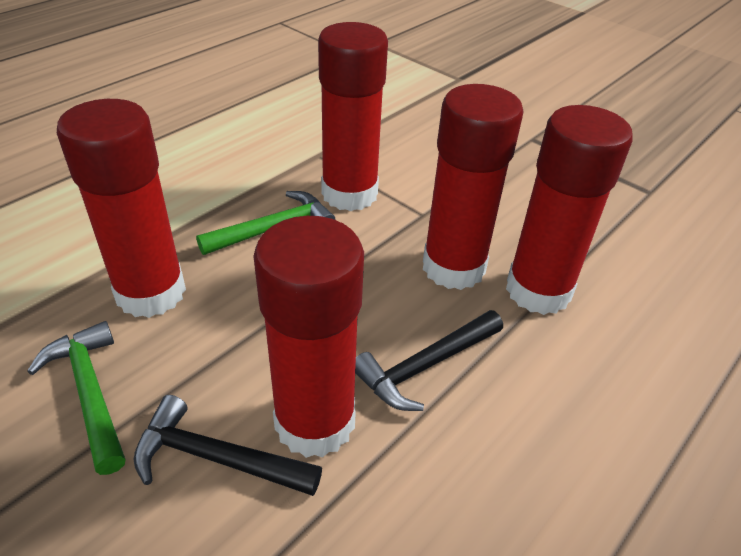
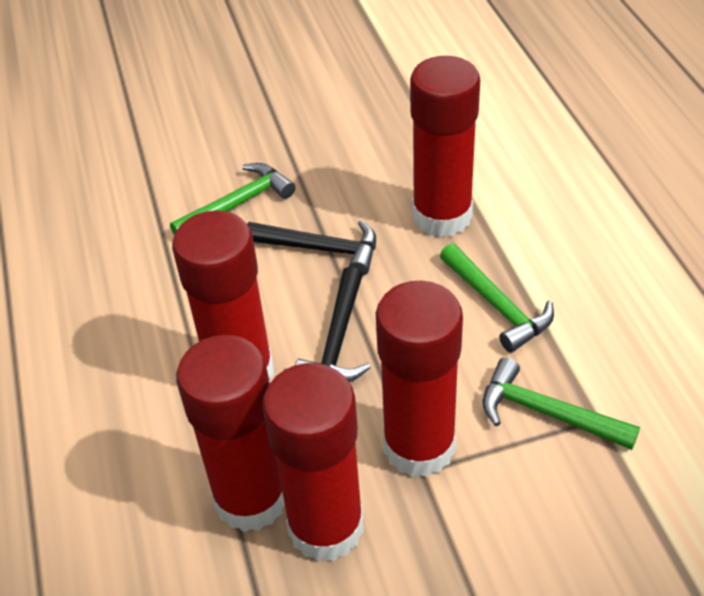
green hammer: 2 -> 3

